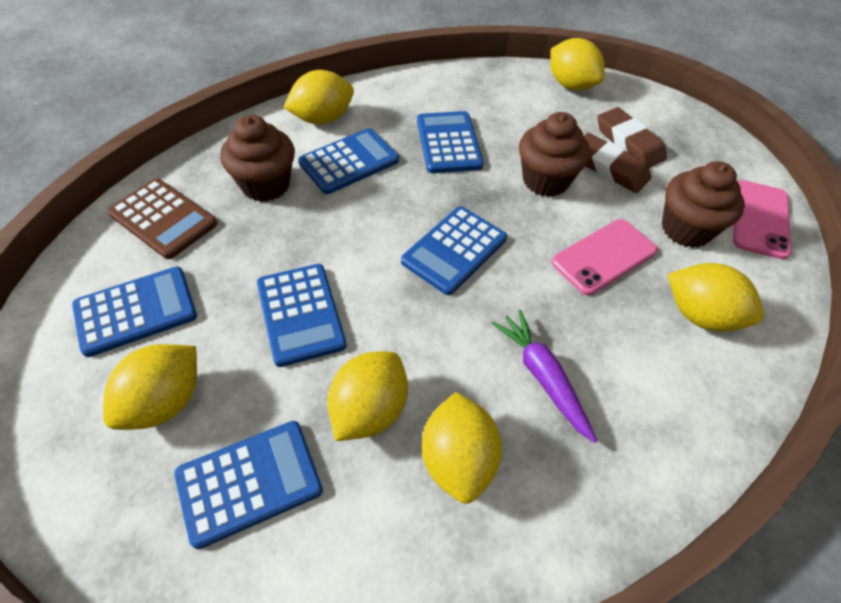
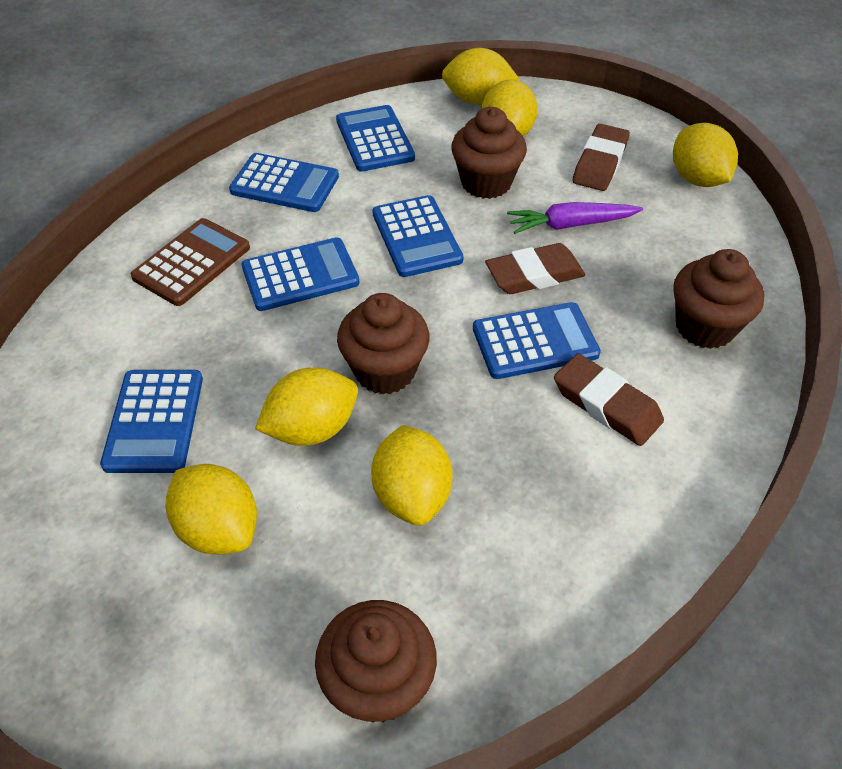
brown cupcake: 3 -> 4
brown eraser: 2 -> 3
pink phone: 2 -> 0

